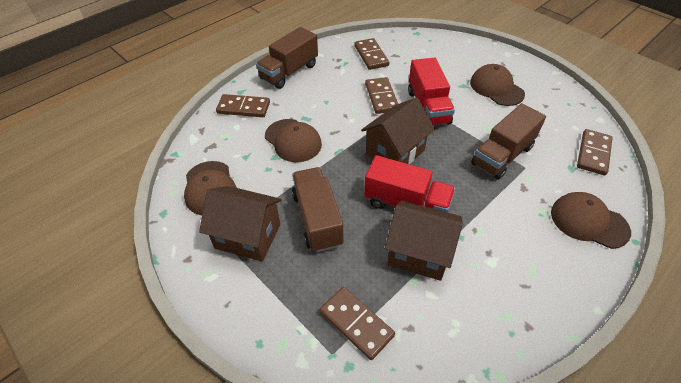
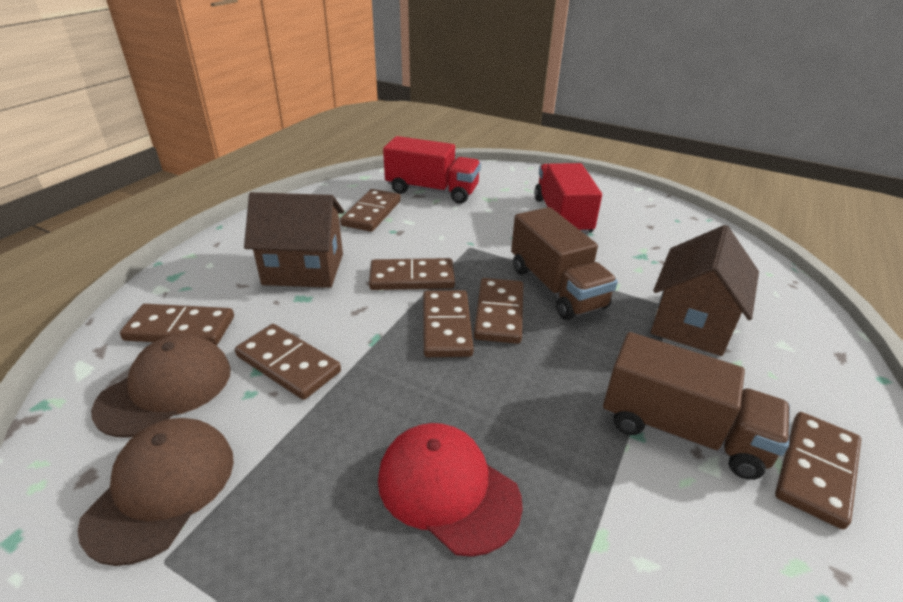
brown cap: 4 -> 2
brown domino: 5 -> 7
brown house: 3 -> 2
brown truck: 3 -> 2
red cap: 0 -> 1

